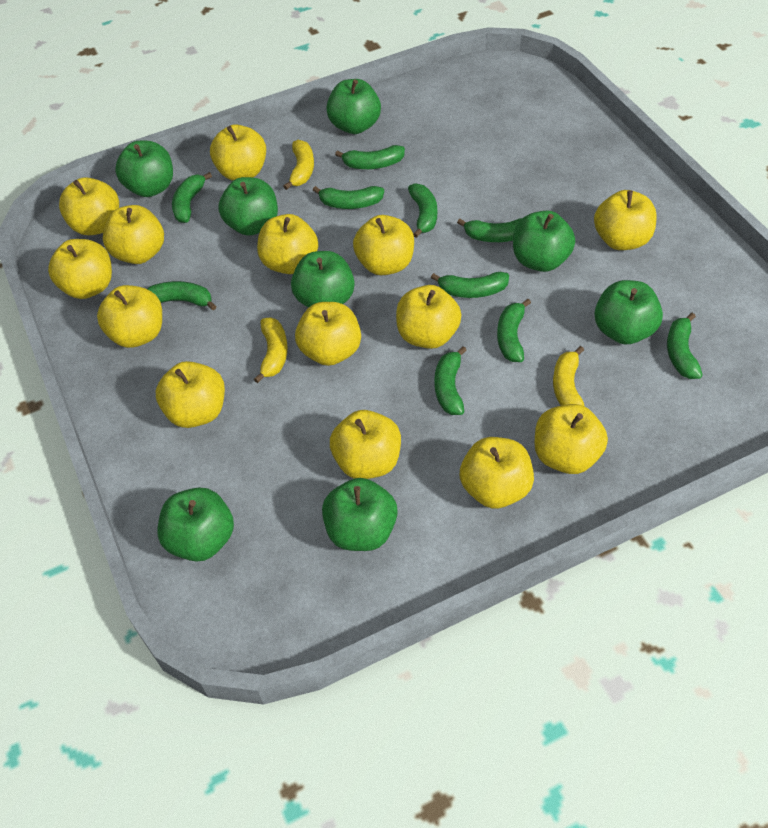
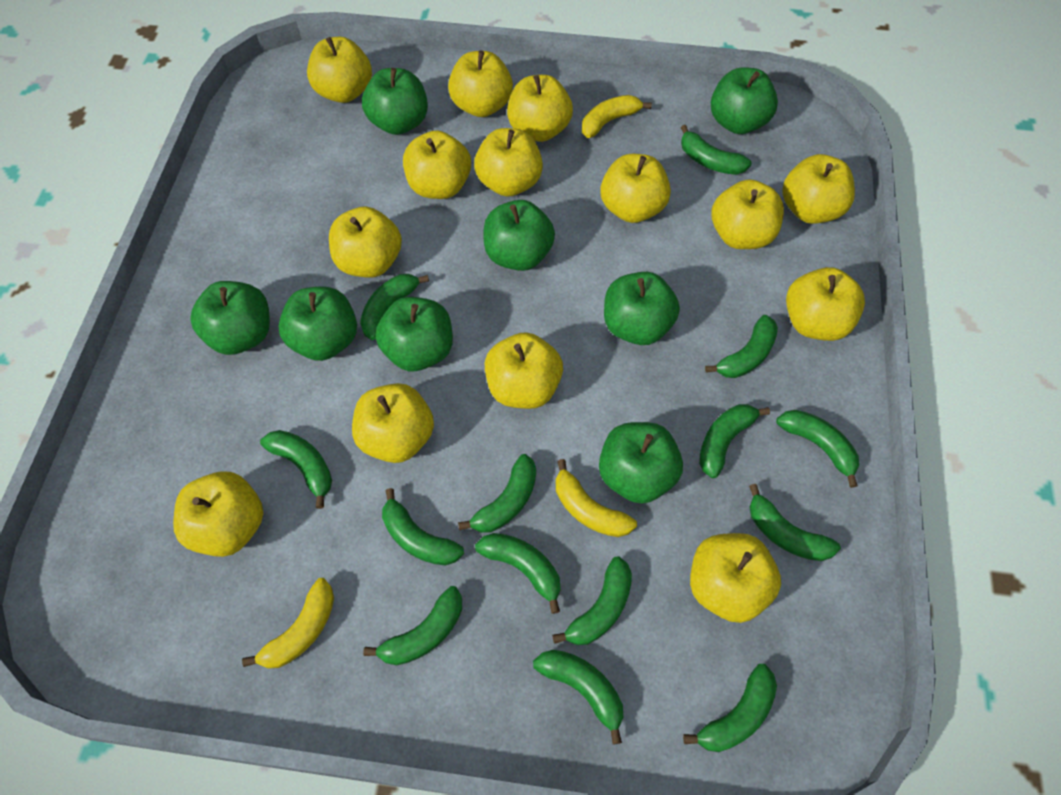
green banana: 10 -> 14

